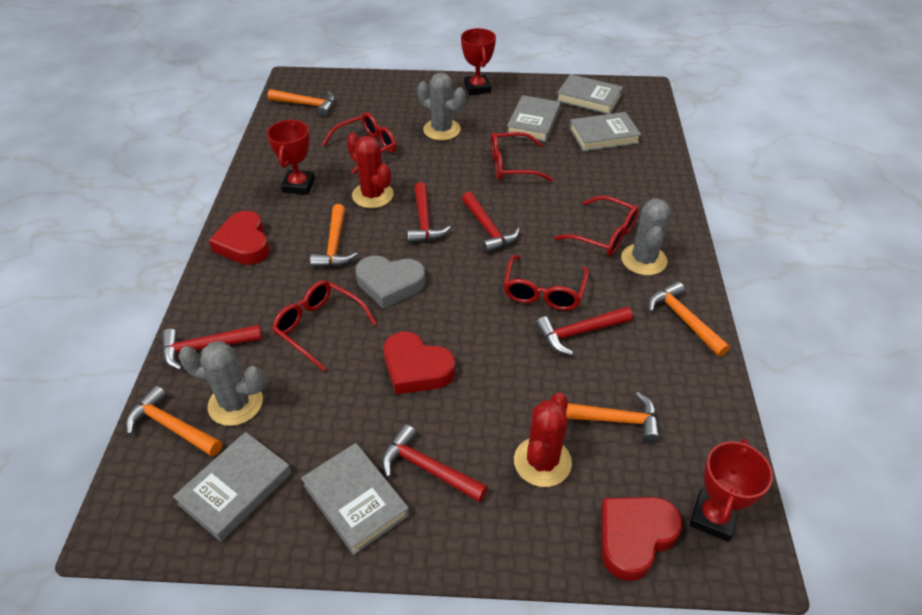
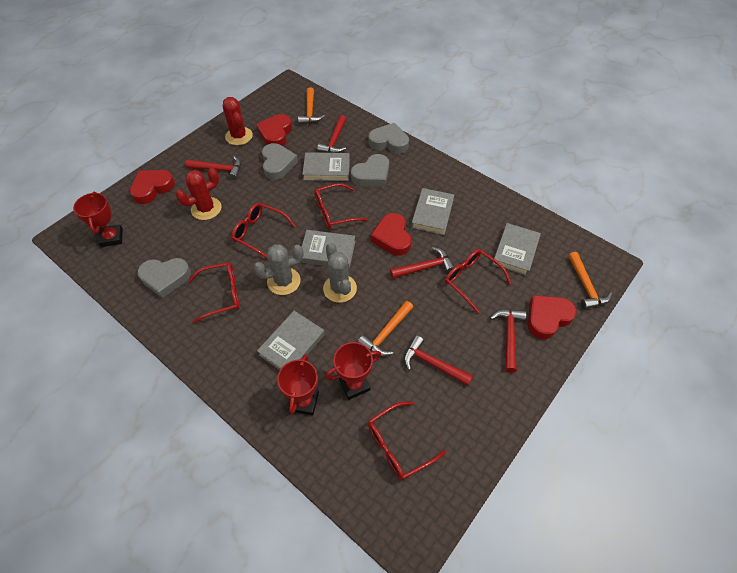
grey cactus: 3 -> 2
grey heart: 1 -> 4
orange hammer: 5 -> 3
red heart: 3 -> 4

